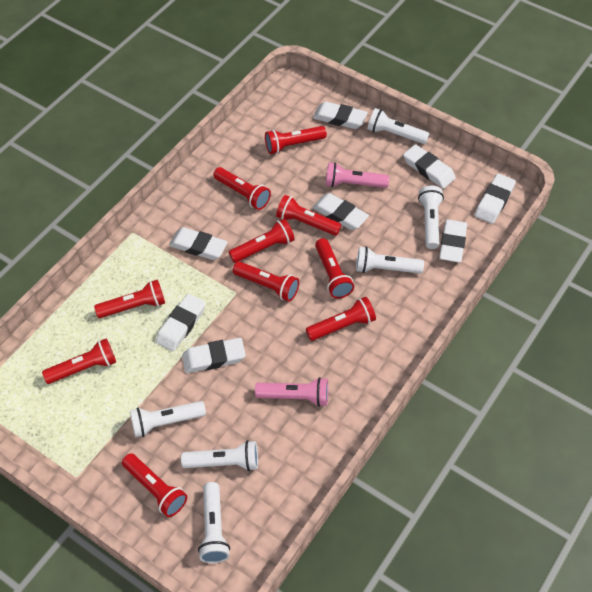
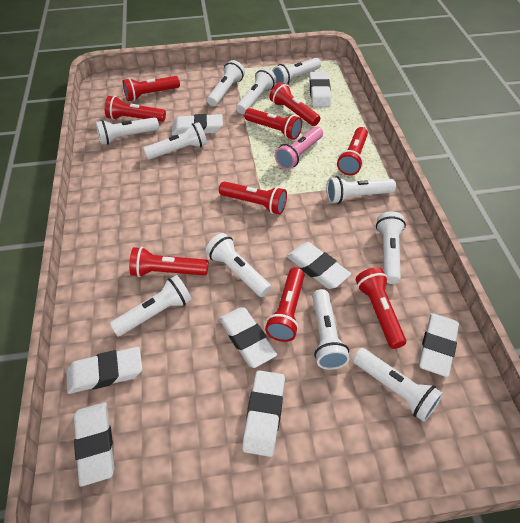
pink flashlight: 2 -> 1
red flashlight: 10 -> 9
white flashlight: 6 -> 11

